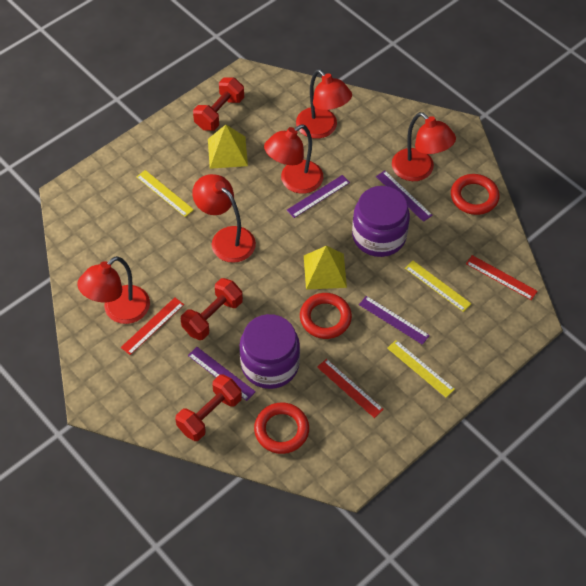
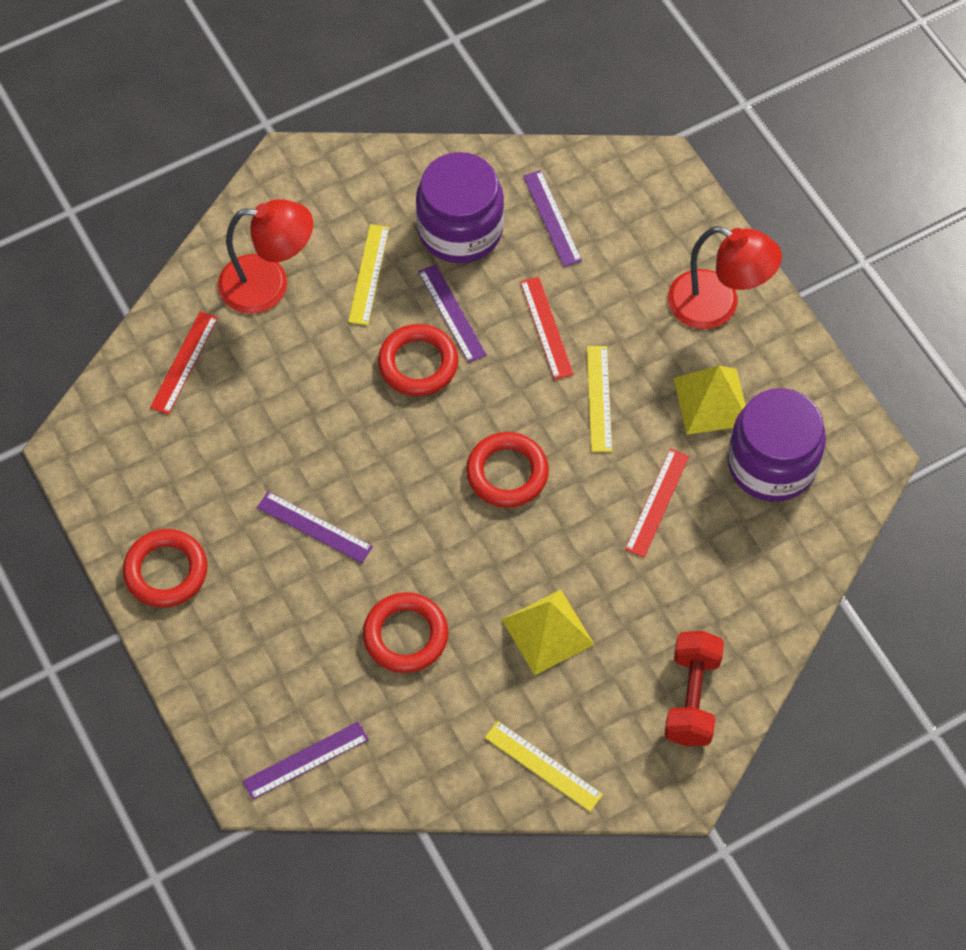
red dumbbell: 3 -> 1
red lamp: 5 -> 2
red ring: 3 -> 4

